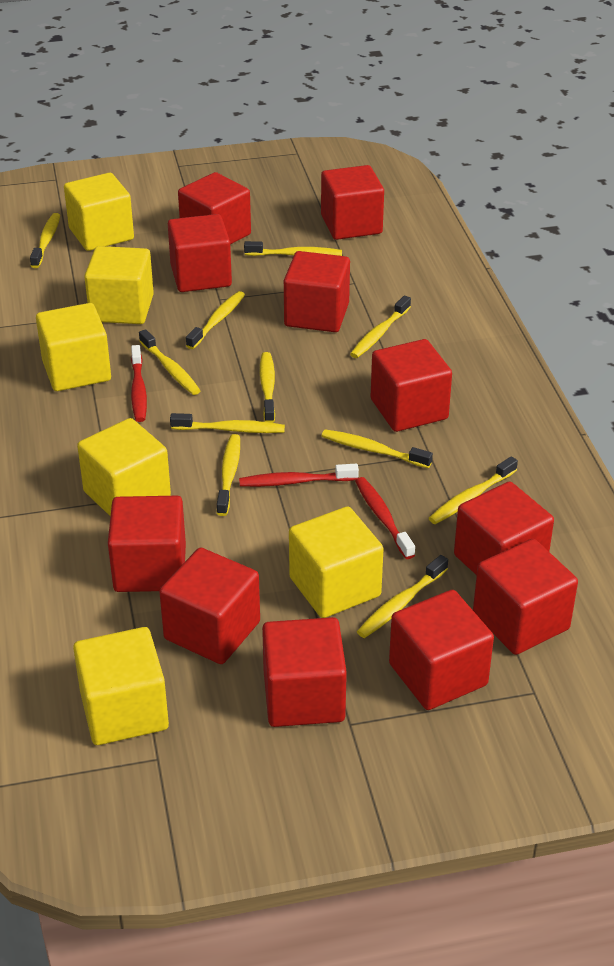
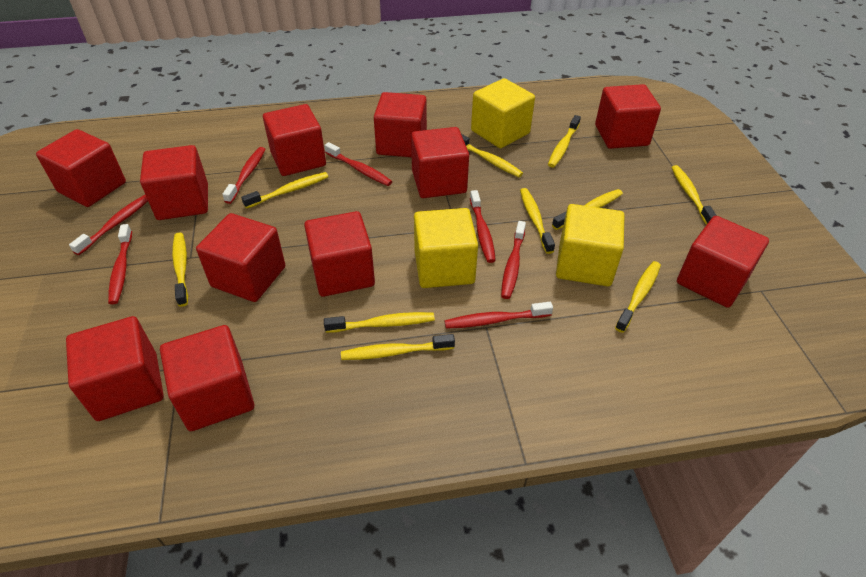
red toothbrush: 3 -> 7
yellow cube: 6 -> 3
yellow toothbrush: 11 -> 10

